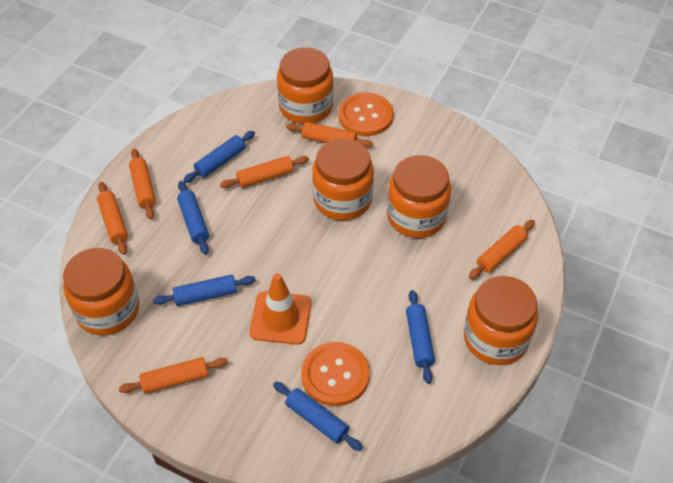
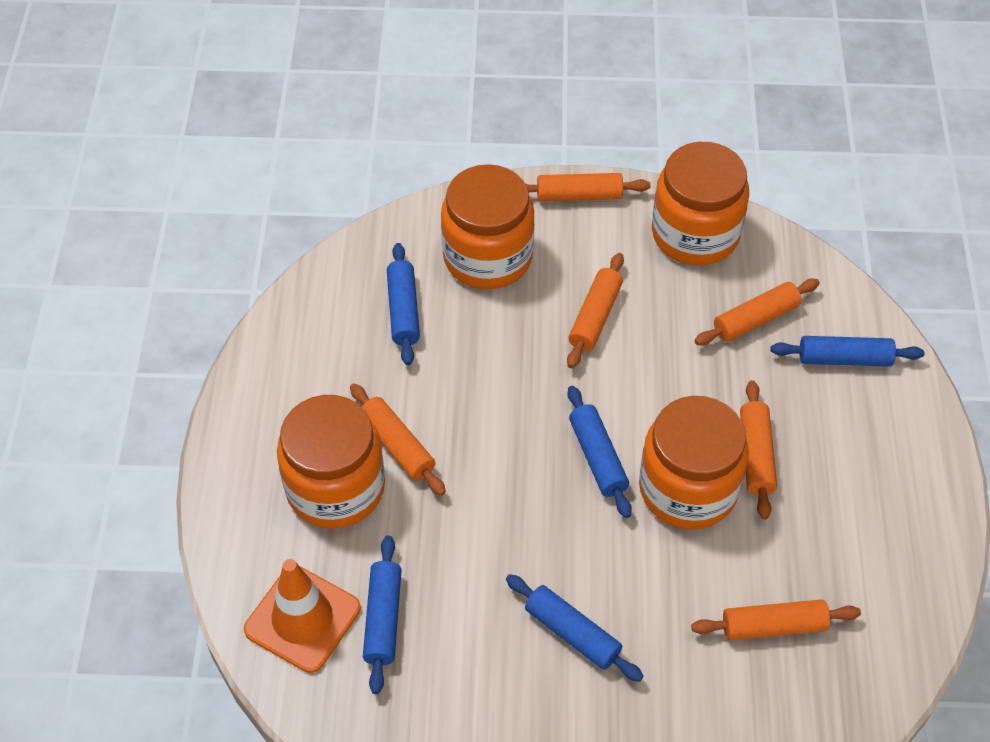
orange button: 2 -> 0
orange jar: 5 -> 4

